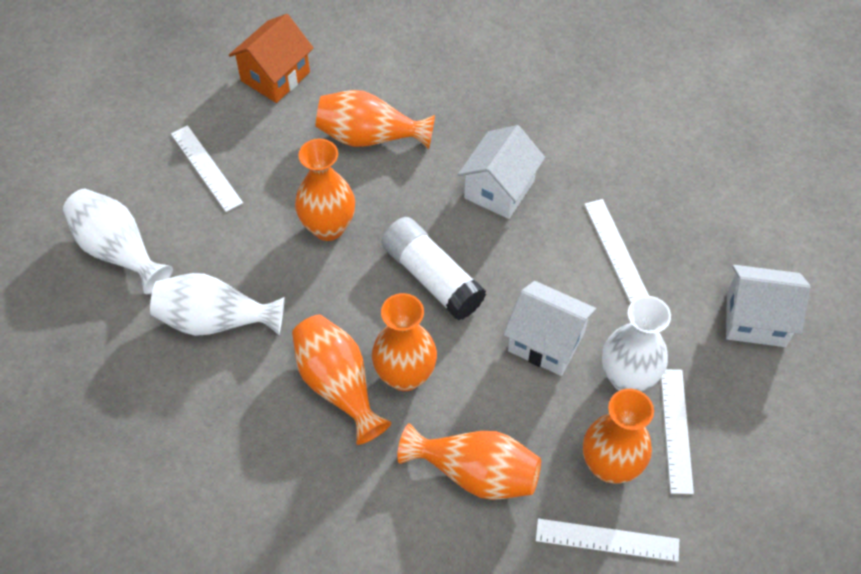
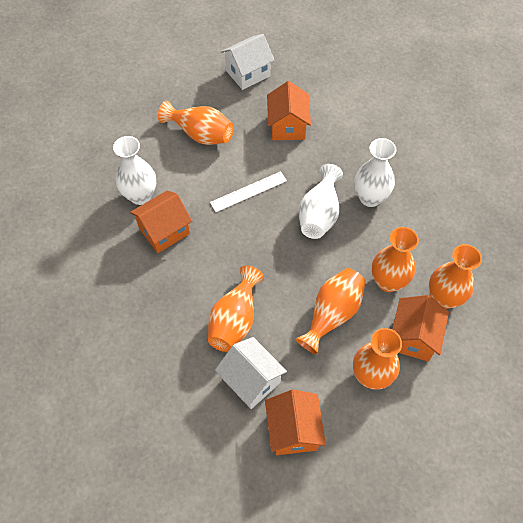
orange house: 1 -> 4
white glue stick: 1 -> 0
white house: 3 -> 2
white ruler: 4 -> 1

